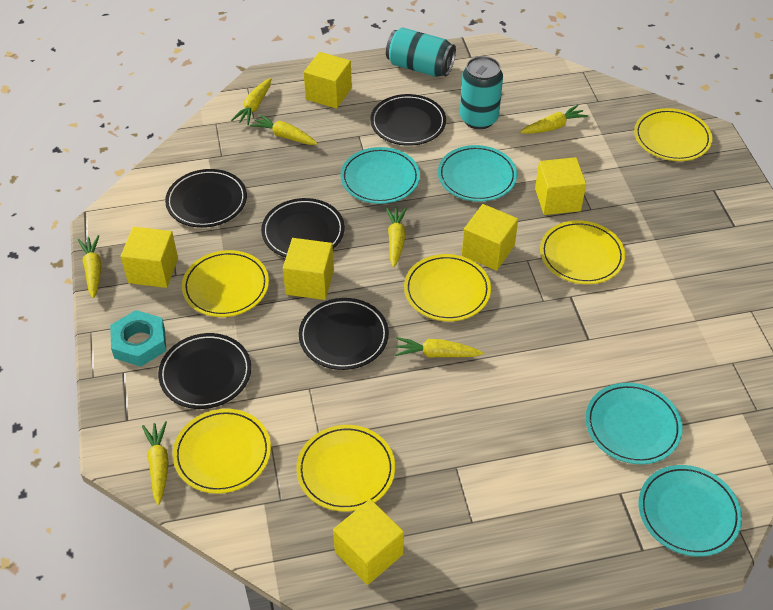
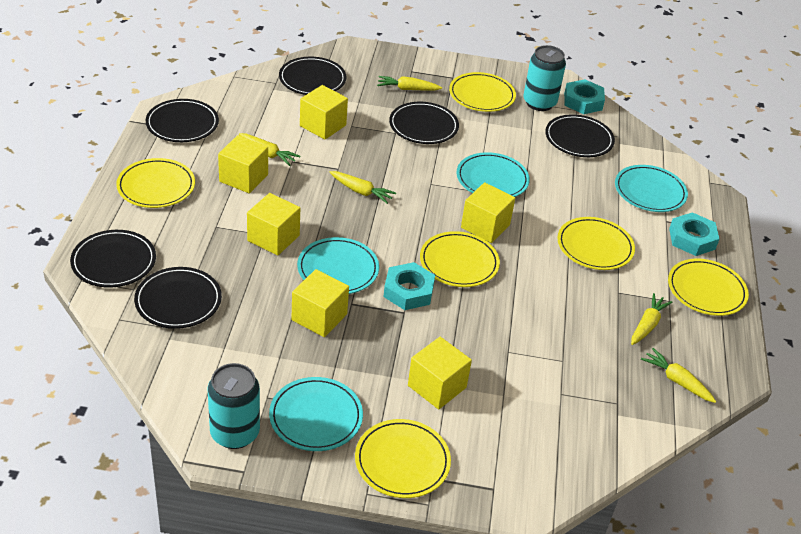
black plate: 5 -> 6
turquoise nut: 1 -> 3
yellow carrot: 7 -> 5

